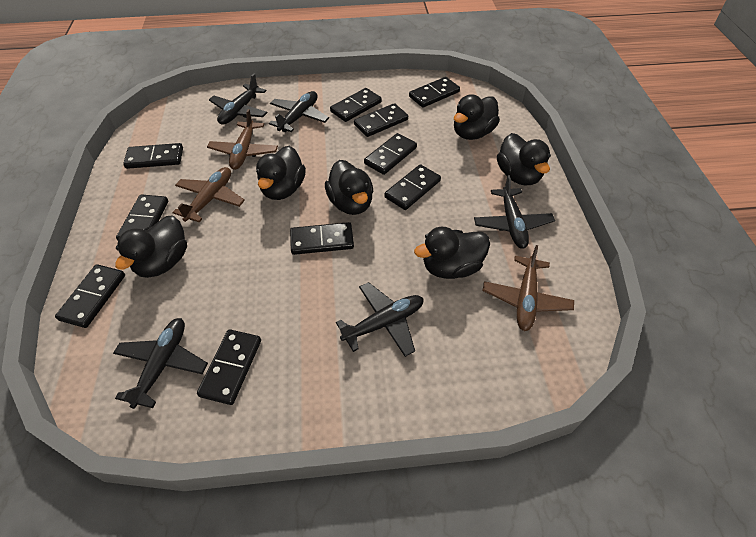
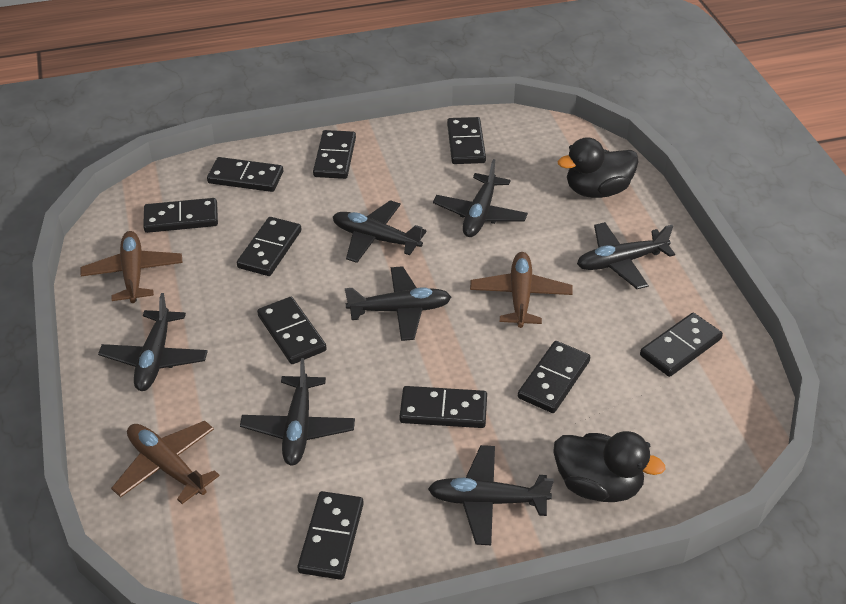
black duck: 6 -> 2
black plane: 5 -> 7

